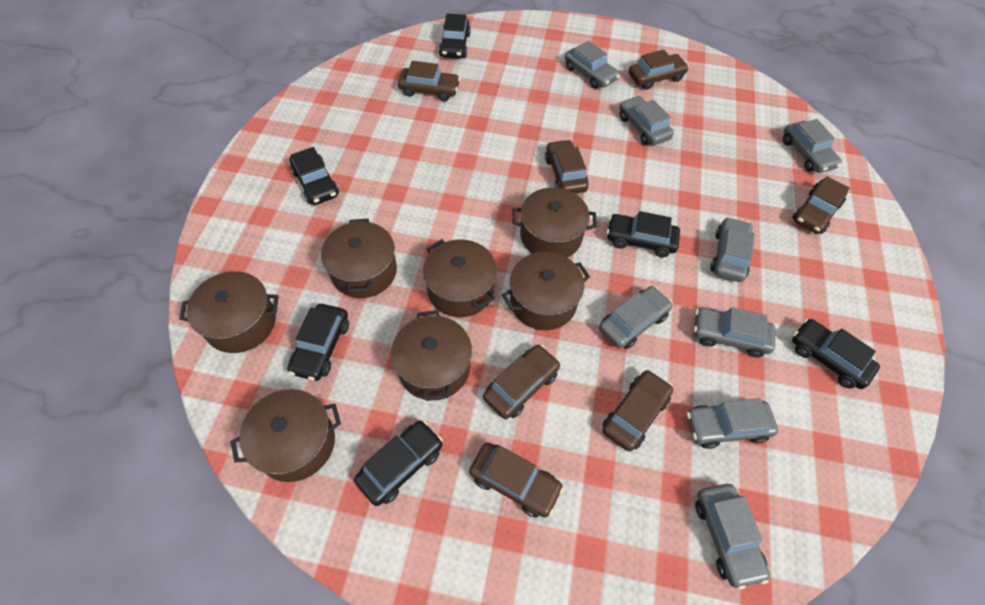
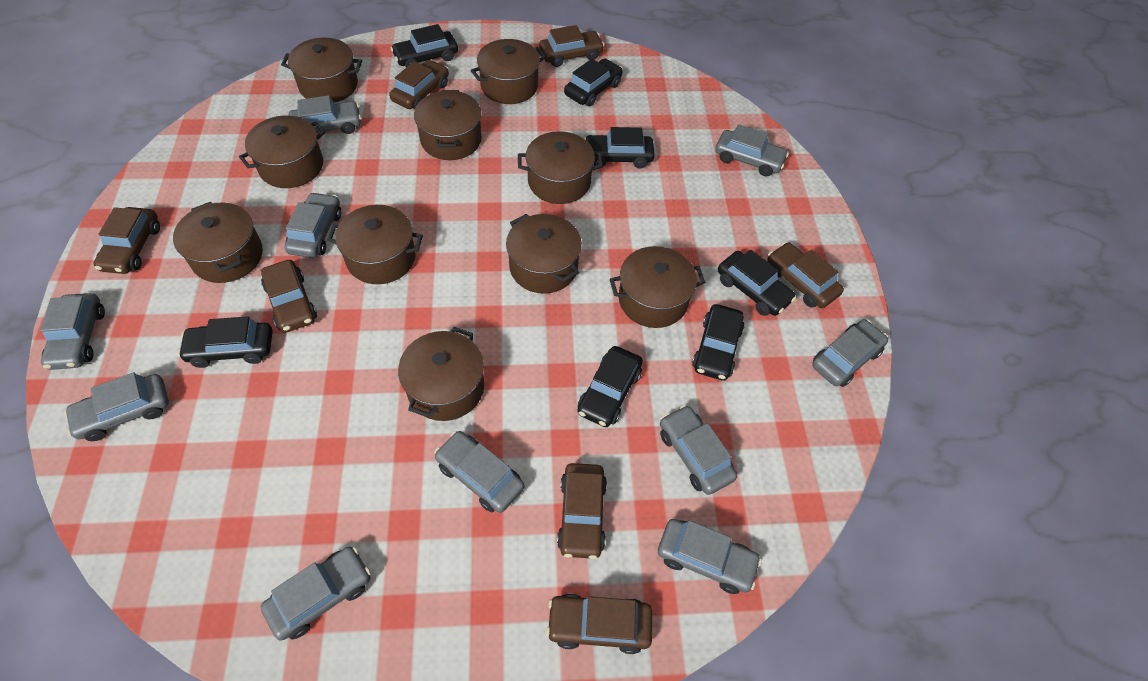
black car: 6 -> 7
brown pot: 7 -> 10
grey car: 8 -> 10

